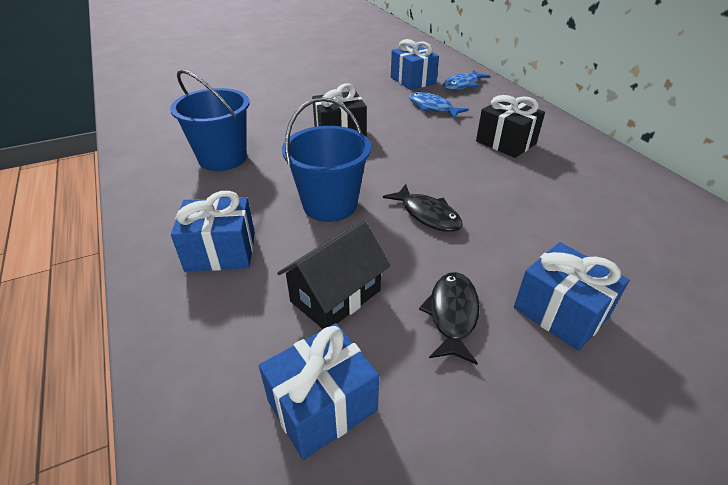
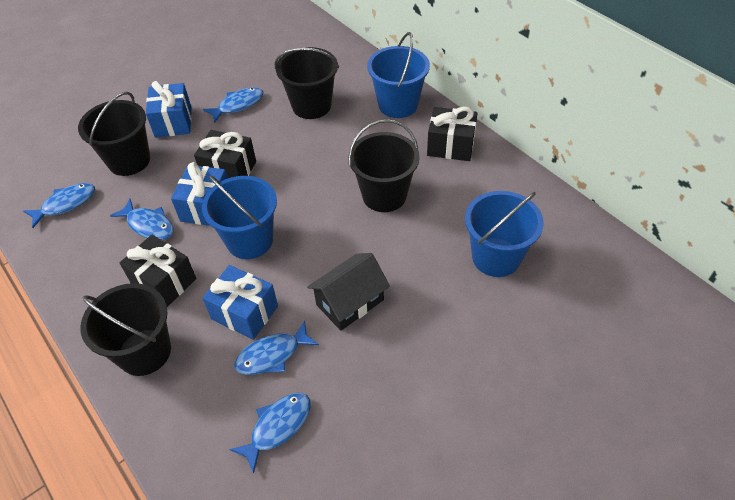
black bucket: 0 -> 4
black fish: 2 -> 0
black gift: 2 -> 3
blue bucket: 2 -> 3
blue fish: 2 -> 5
blue gift: 4 -> 3

